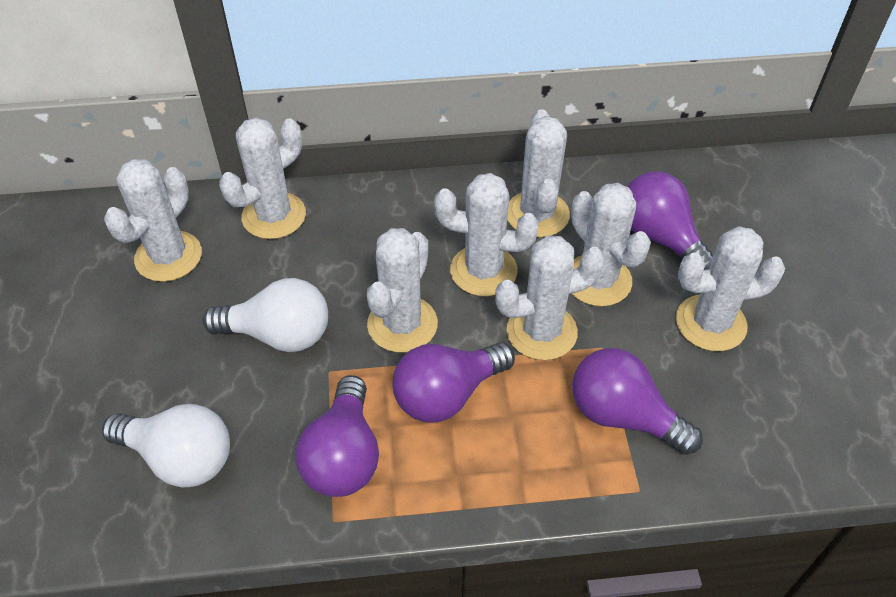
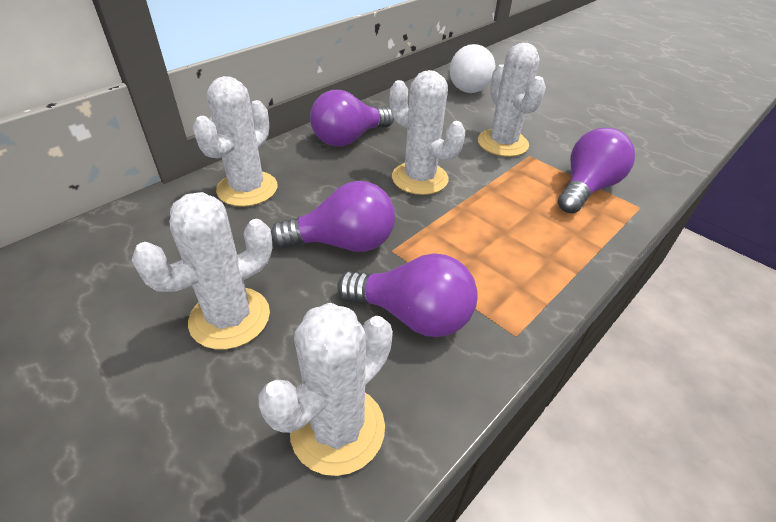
white cactus: 8 -> 5
white light bulb: 2 -> 1

